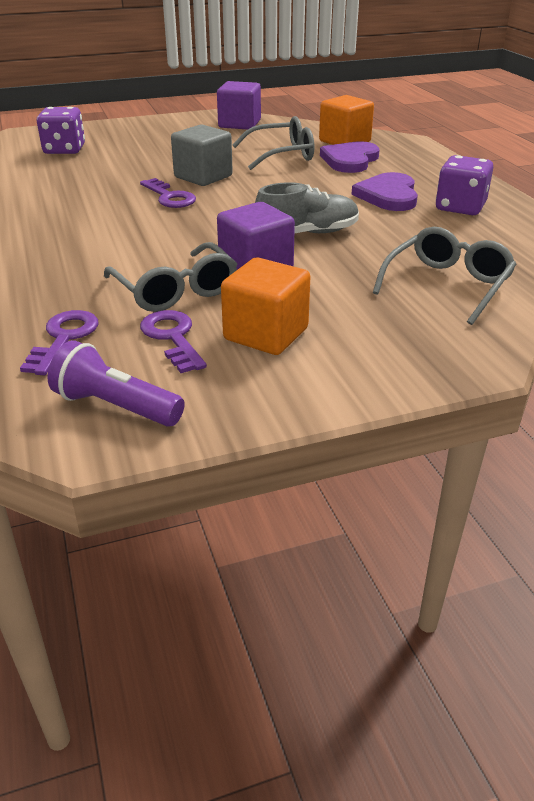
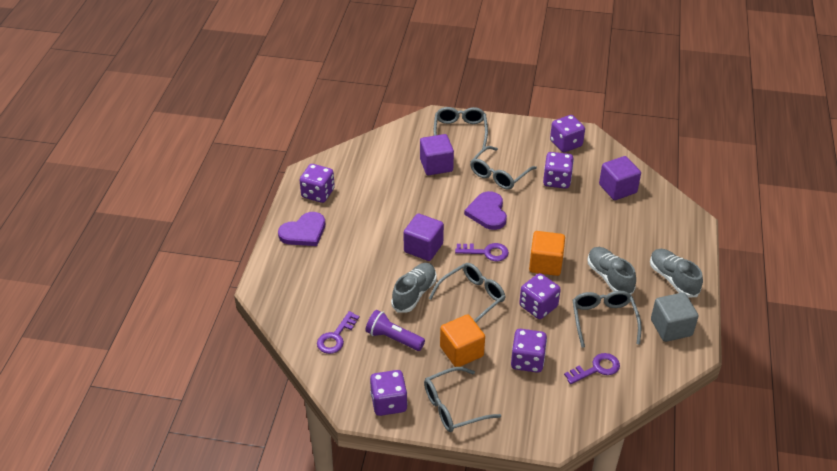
grey glasses: 3 -> 5
grey shoe: 1 -> 3
purple cube: 2 -> 3
purple dice: 2 -> 6

